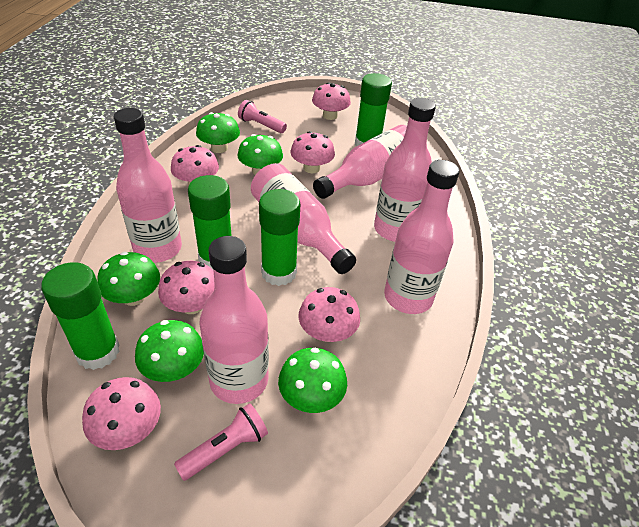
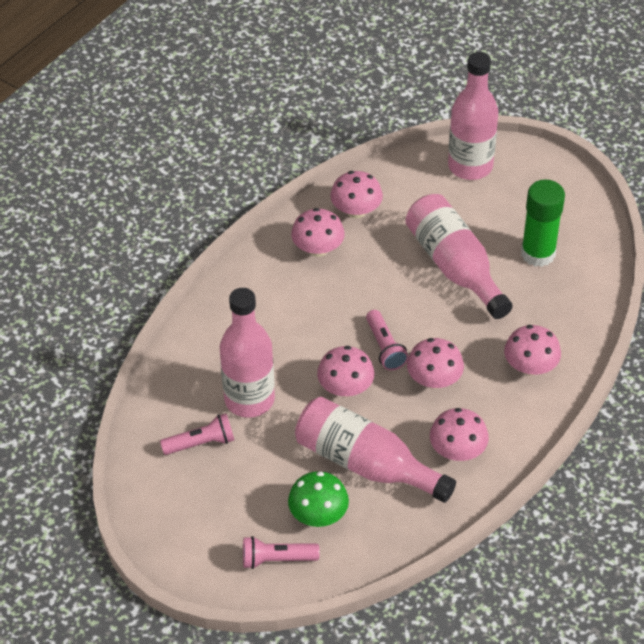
green glue stick: 4 -> 1
green mushroom: 5 -> 1
pink bottle: 6 -> 4
pink flashlight: 2 -> 3

